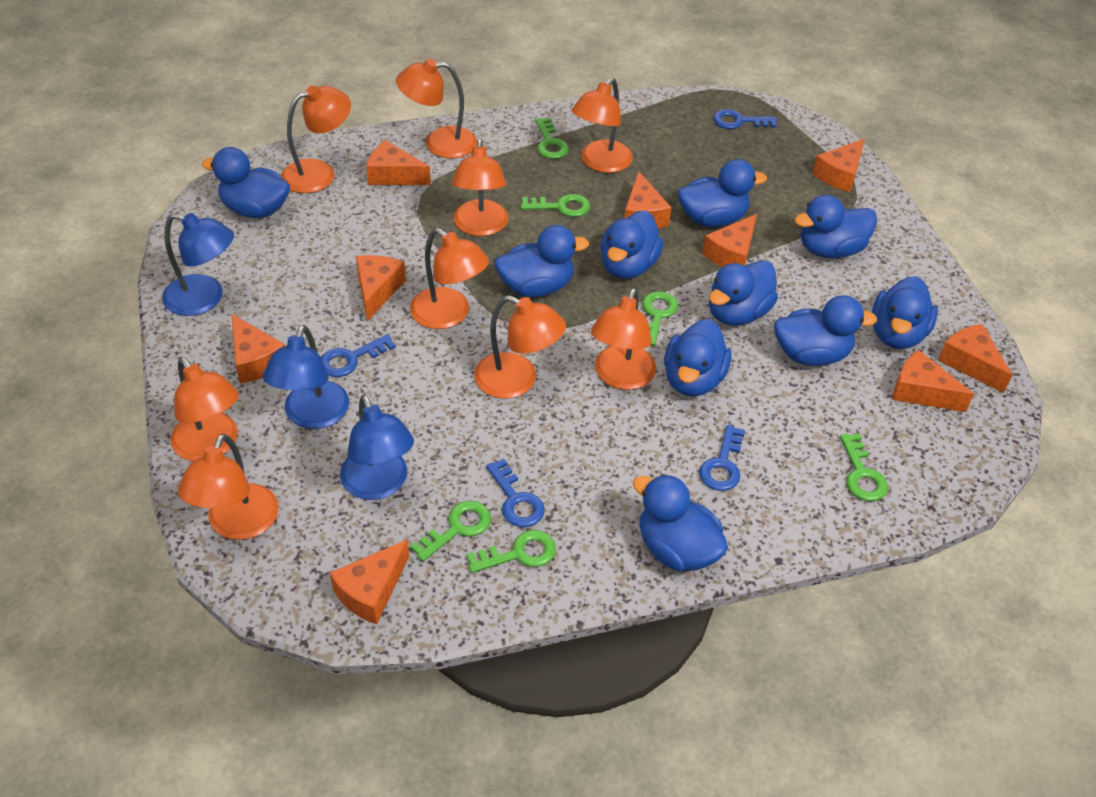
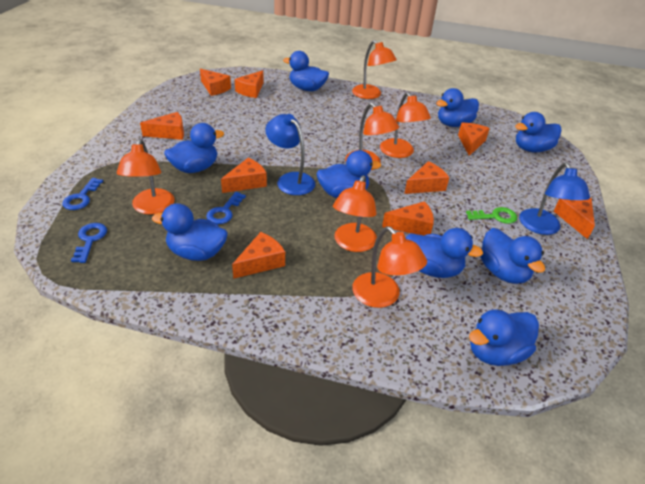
blue duck: 10 -> 9
blue key: 4 -> 3
blue lamp: 3 -> 2
green key: 6 -> 1
orange lamp: 9 -> 6

